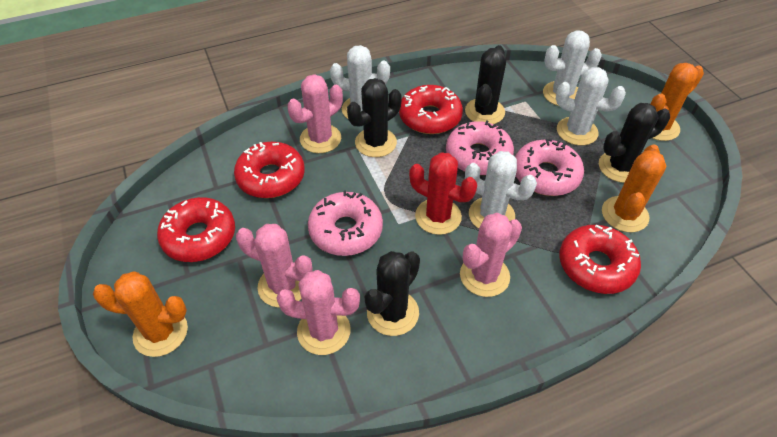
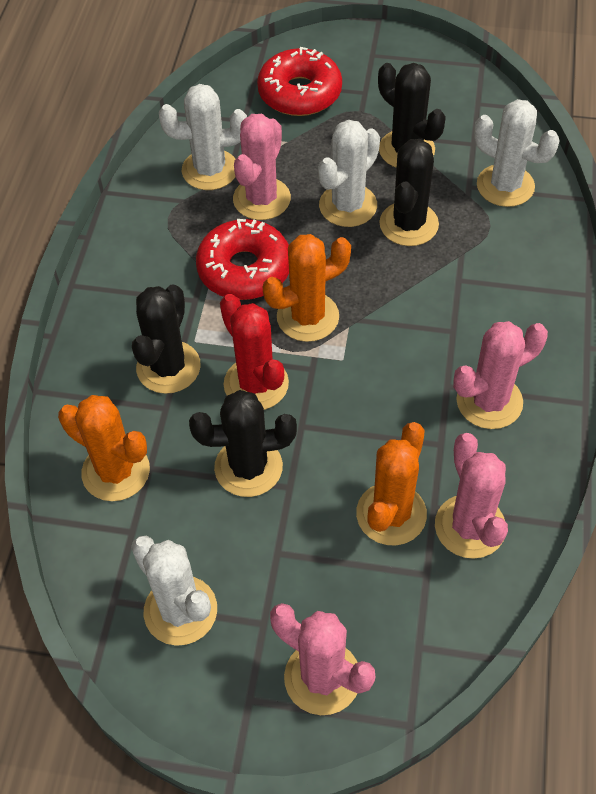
pink donut: 3 -> 0
red donut: 4 -> 2

